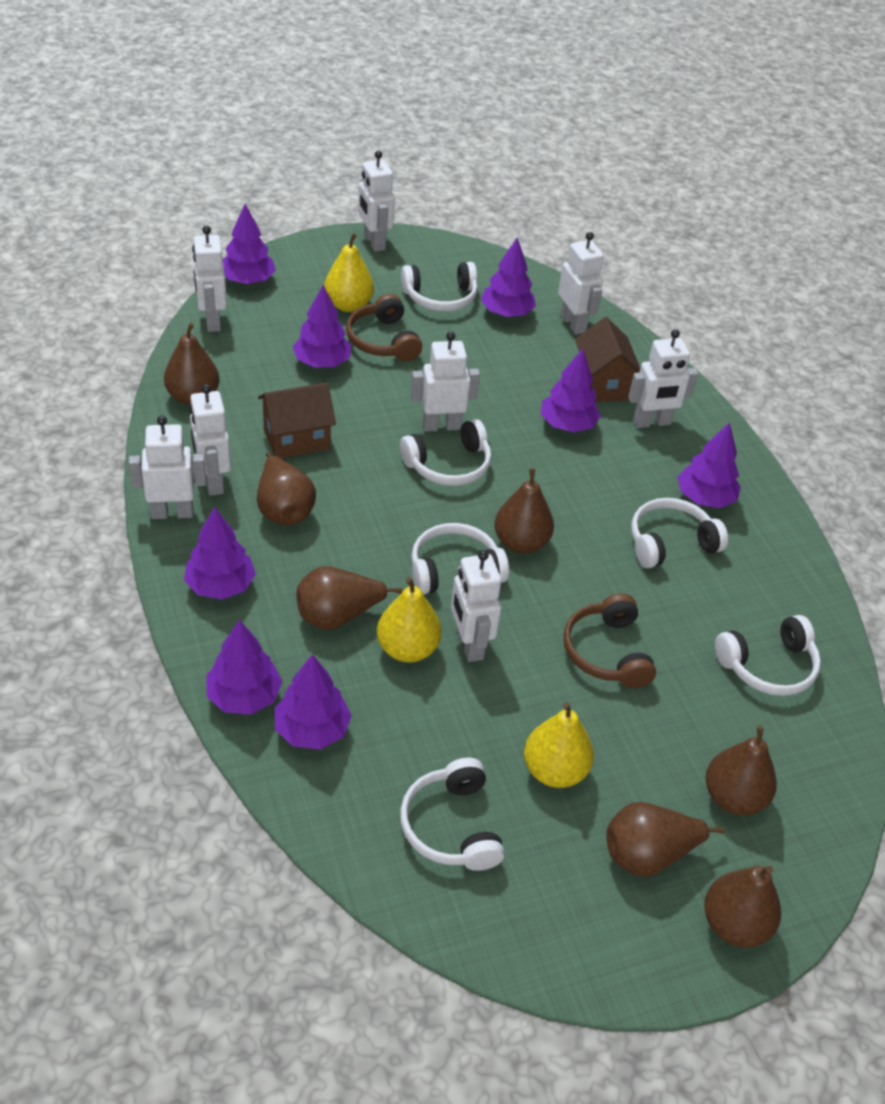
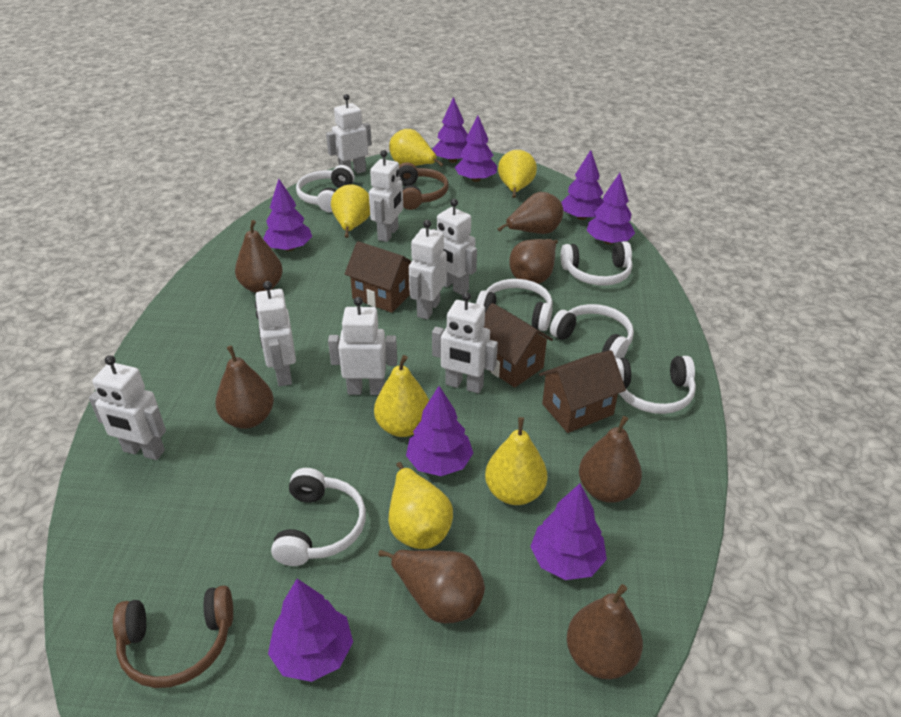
brown house: 2 -> 3
yellow pear: 3 -> 6

